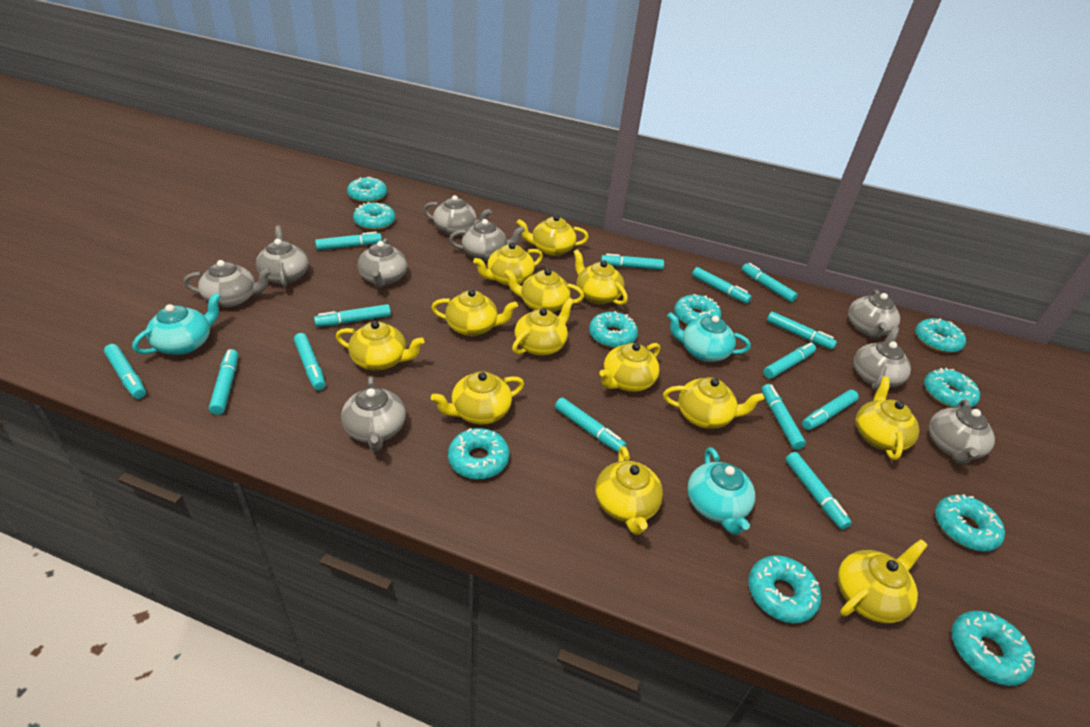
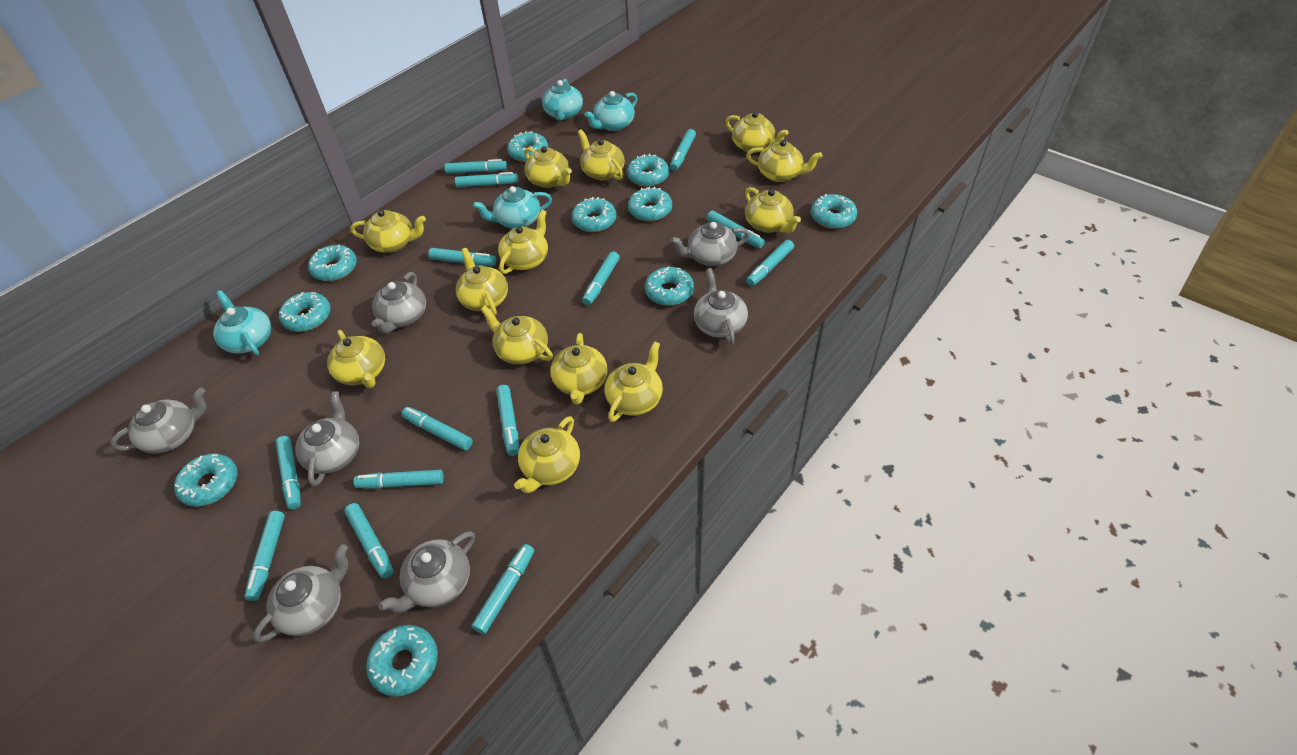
grey teapot: 9 -> 7
turquoise teapot: 3 -> 4

